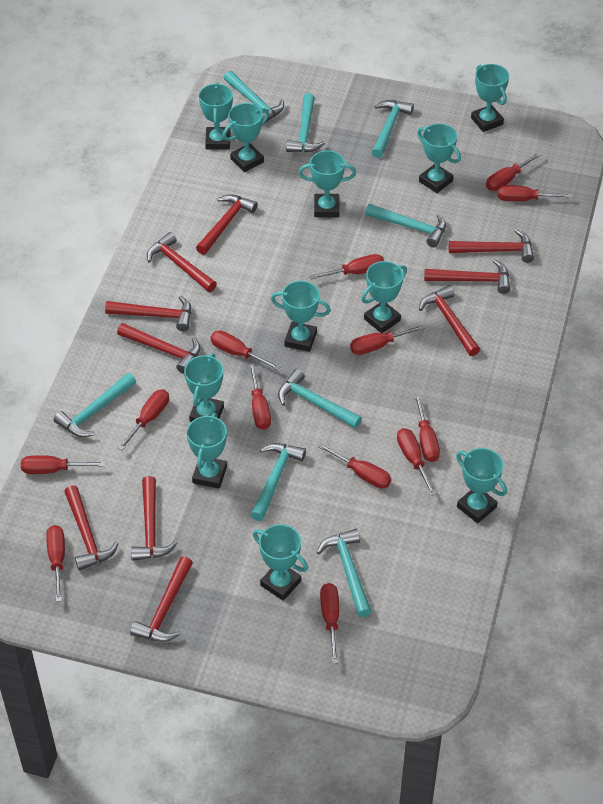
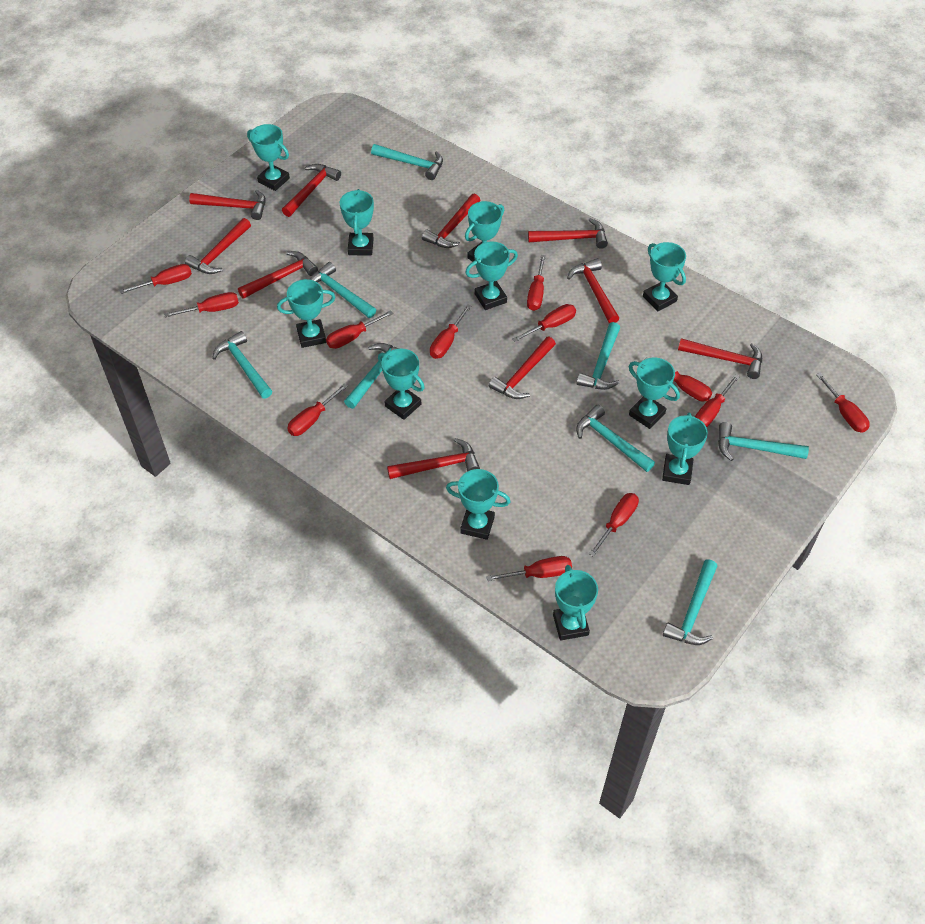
red screwdriver: 13 -> 12

